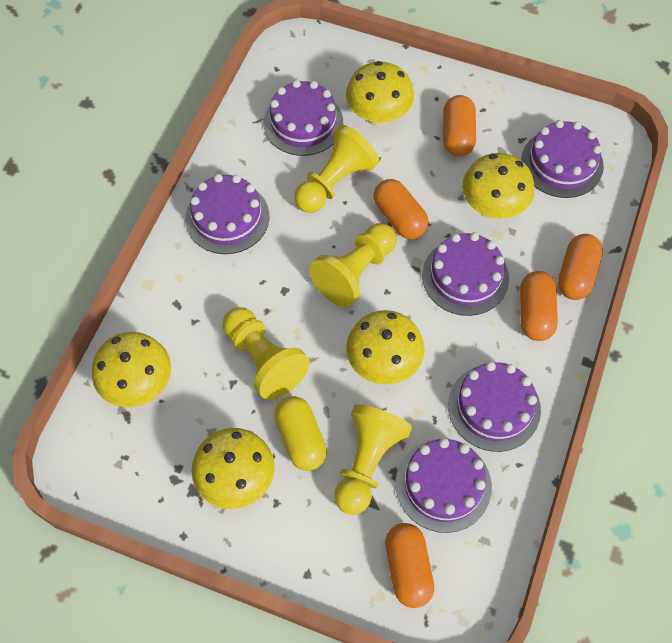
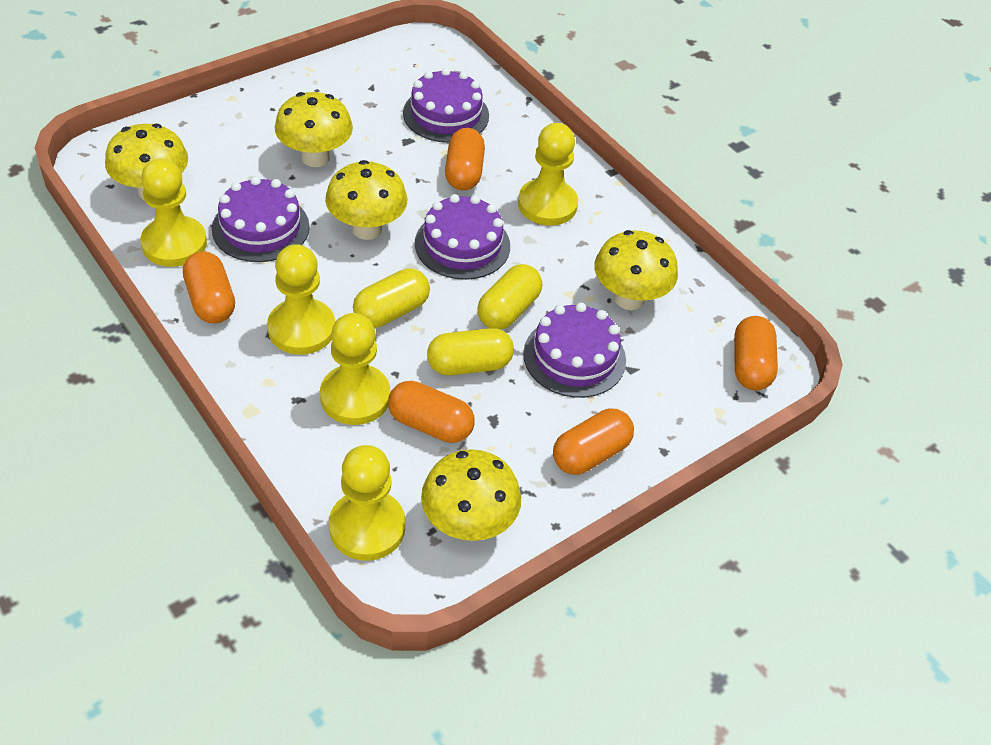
purple cake: 6 -> 4
yellow capsule: 1 -> 3
yellow pawn: 4 -> 5

